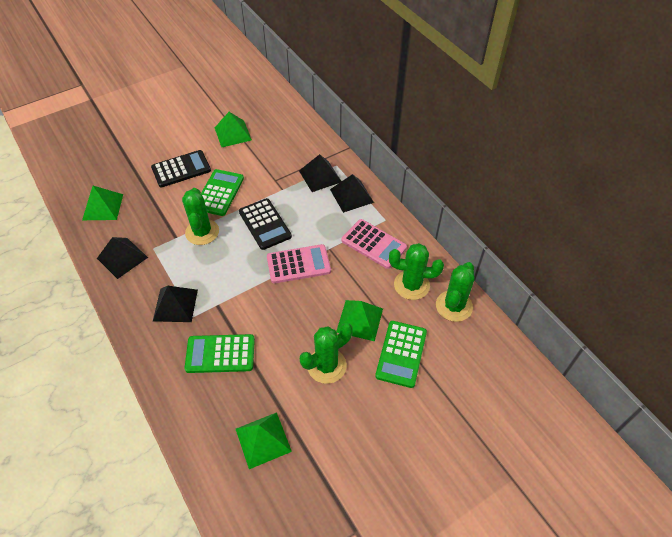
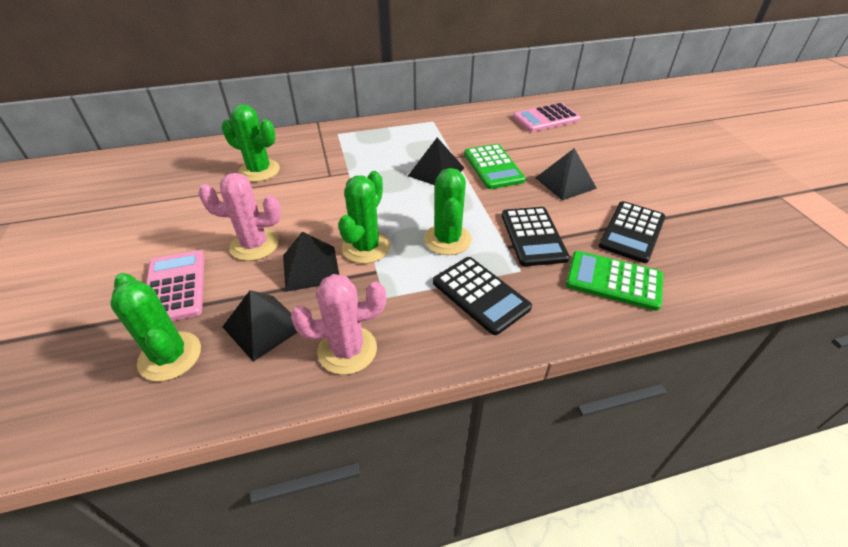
black calculator: 2 -> 3
green calculator: 3 -> 2
green pyramid: 4 -> 0
pink cactus: 0 -> 2

